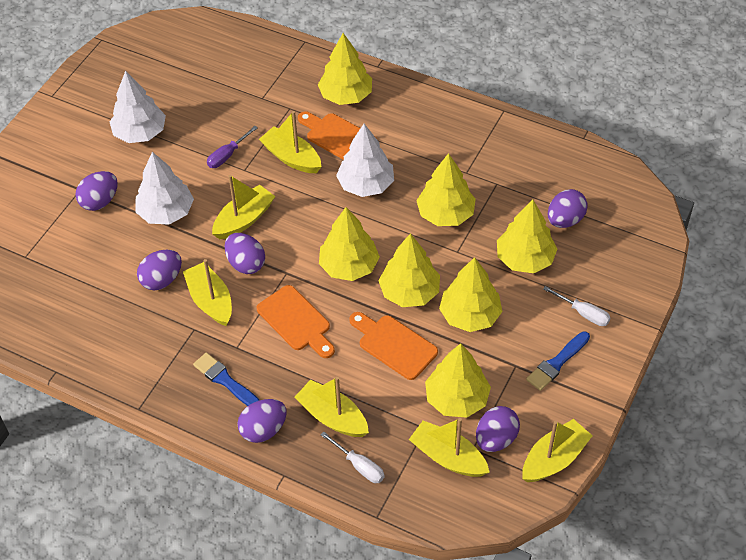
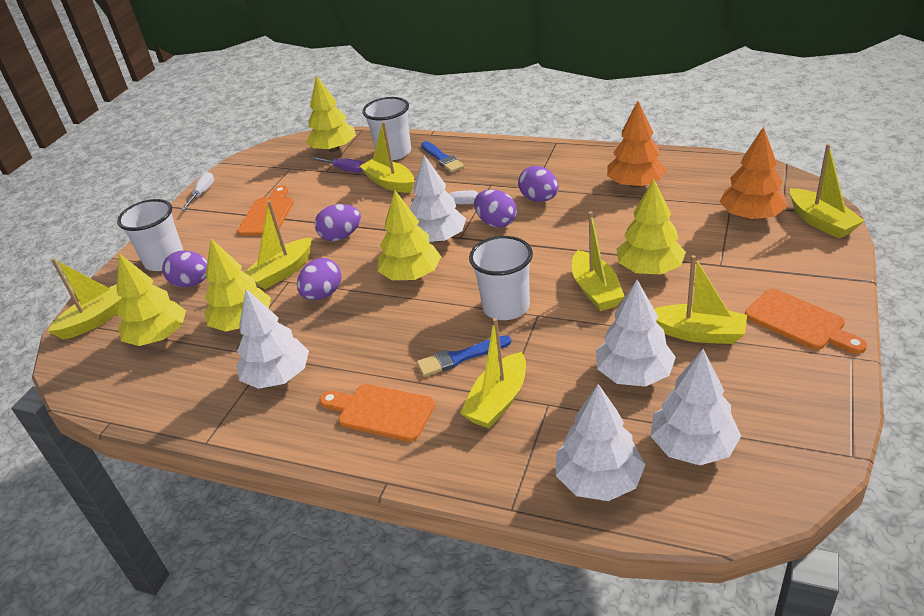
orange tree: 0 -> 2
purple egg: 6 -> 5
white cup: 0 -> 3
white tree: 3 -> 5
yellow boat: 6 -> 7
yellow tree: 7 -> 5

